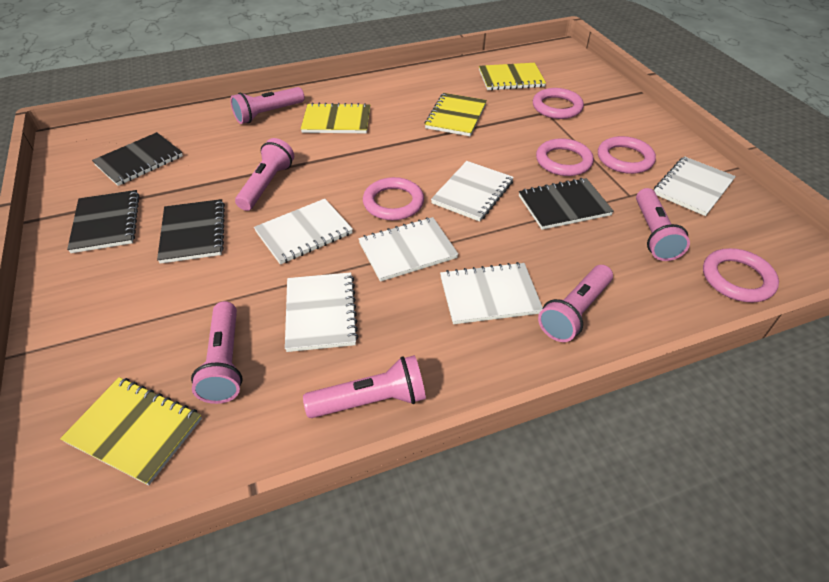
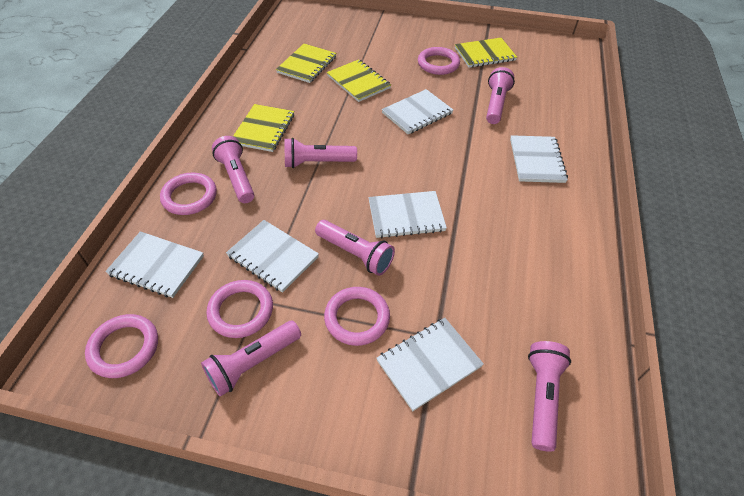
black notebook: 4 -> 0

